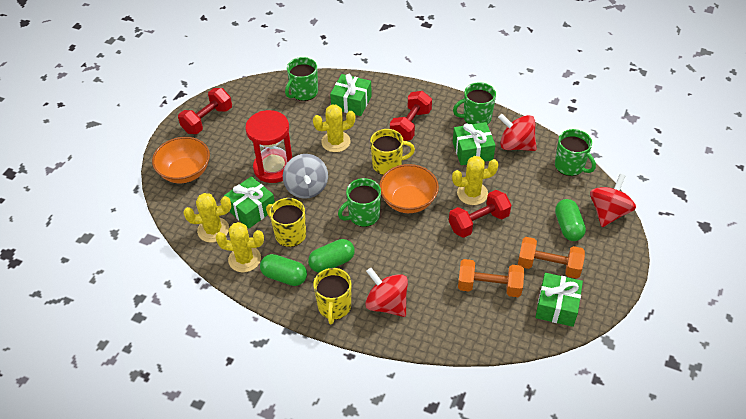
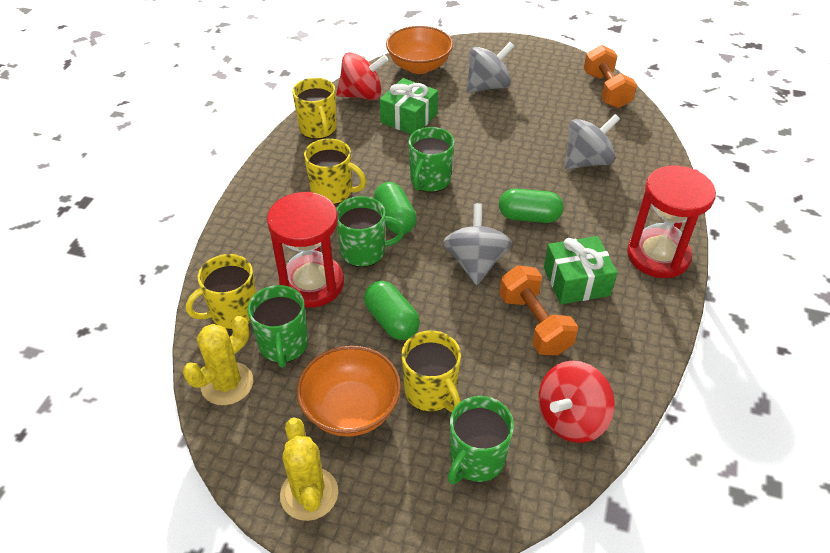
green gift: 4 -> 2
grey spinning top: 1 -> 3
red dumbbell: 3 -> 0
red hourglass: 1 -> 2
red spinning top: 3 -> 2
yellow cactus: 4 -> 2
yellow mug: 3 -> 4

